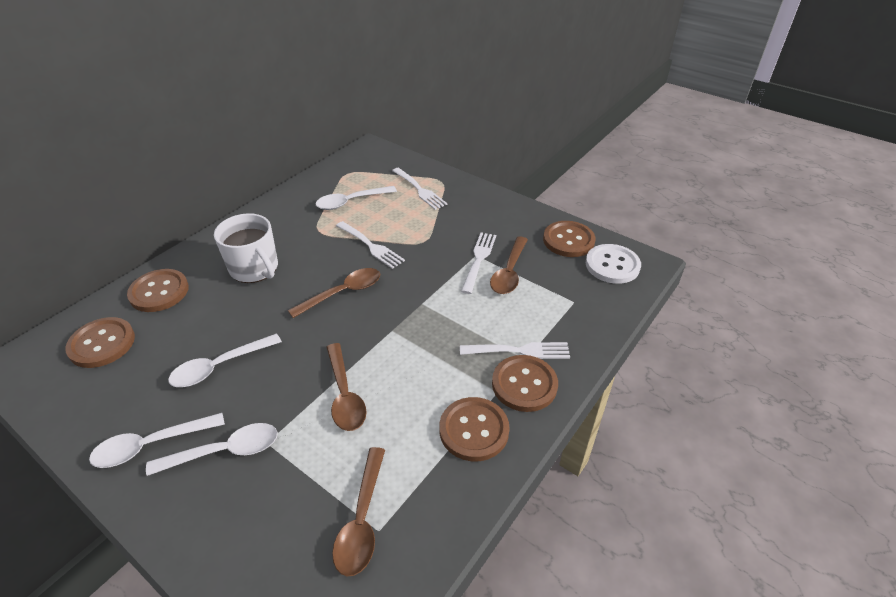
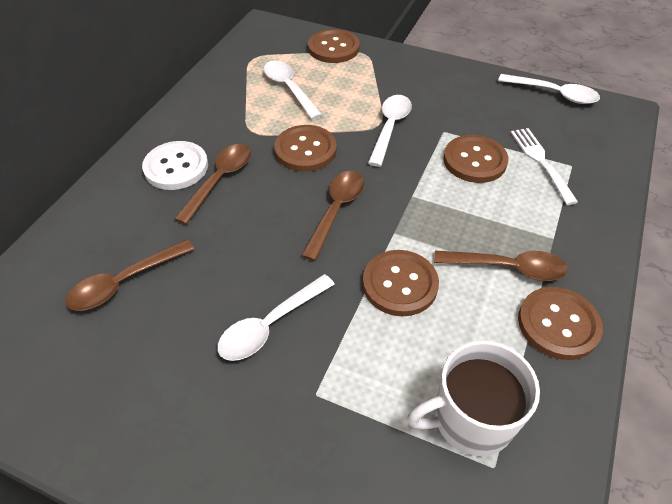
white fork: 4 -> 1

